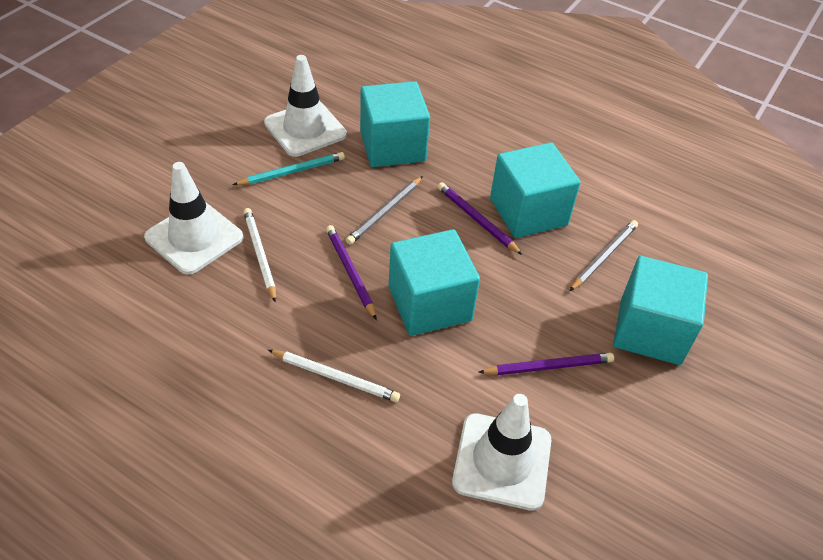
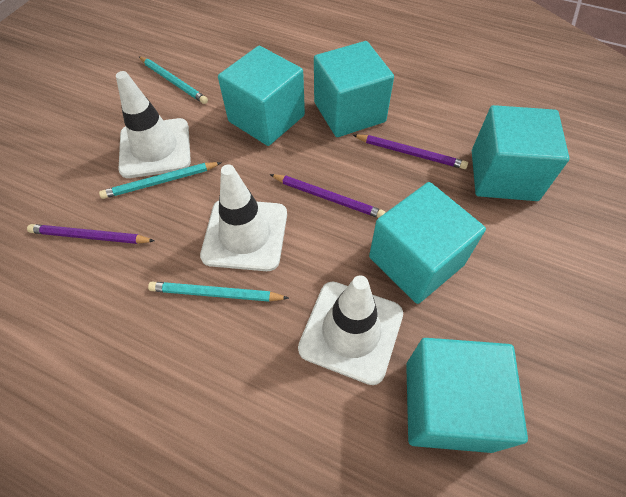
grey pencil: 2 -> 0
turquoise cube: 4 -> 5
turquoise pencil: 1 -> 3
white pencil: 2 -> 0

